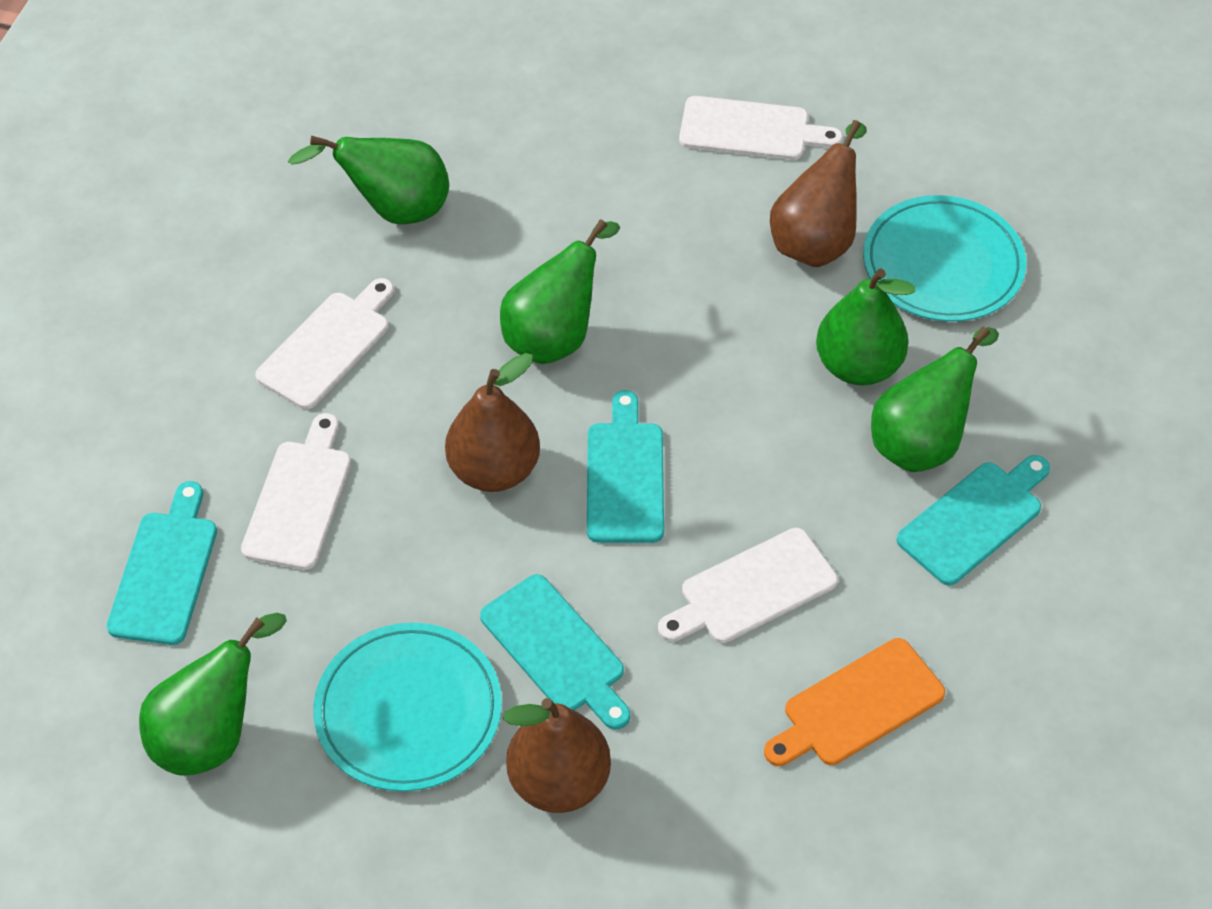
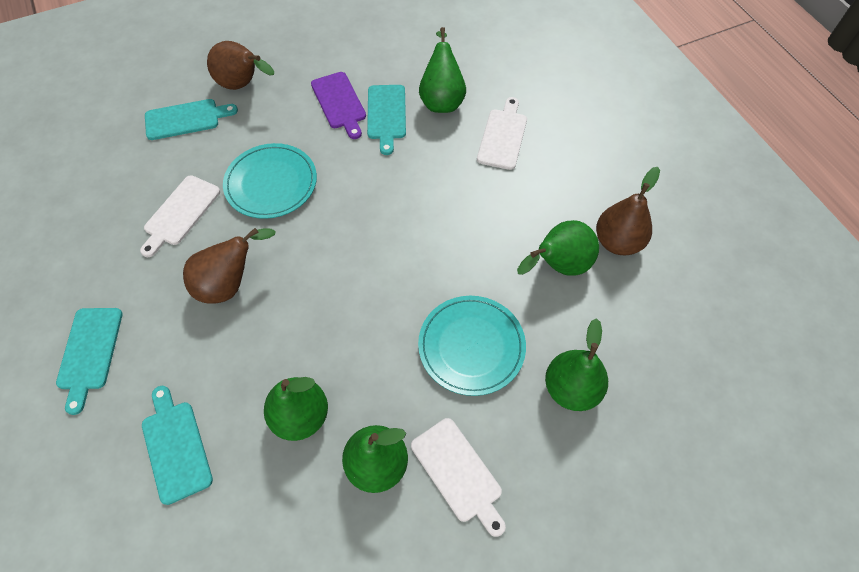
orange cutting board: 1 -> 0
purple cutting board: 0 -> 1
white cutting board: 4 -> 3

